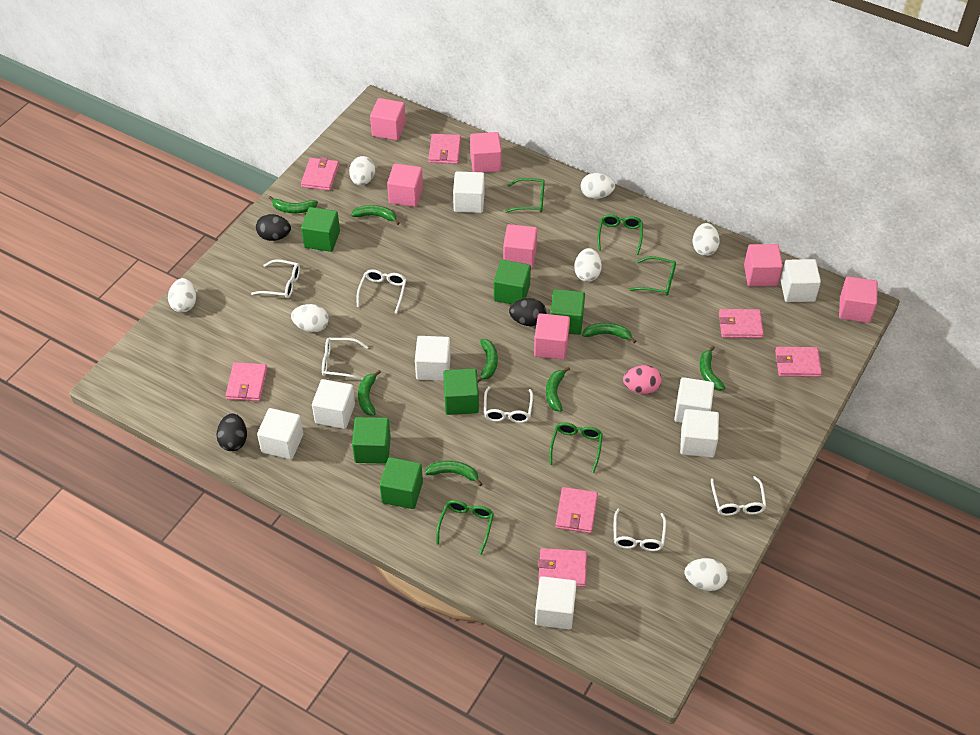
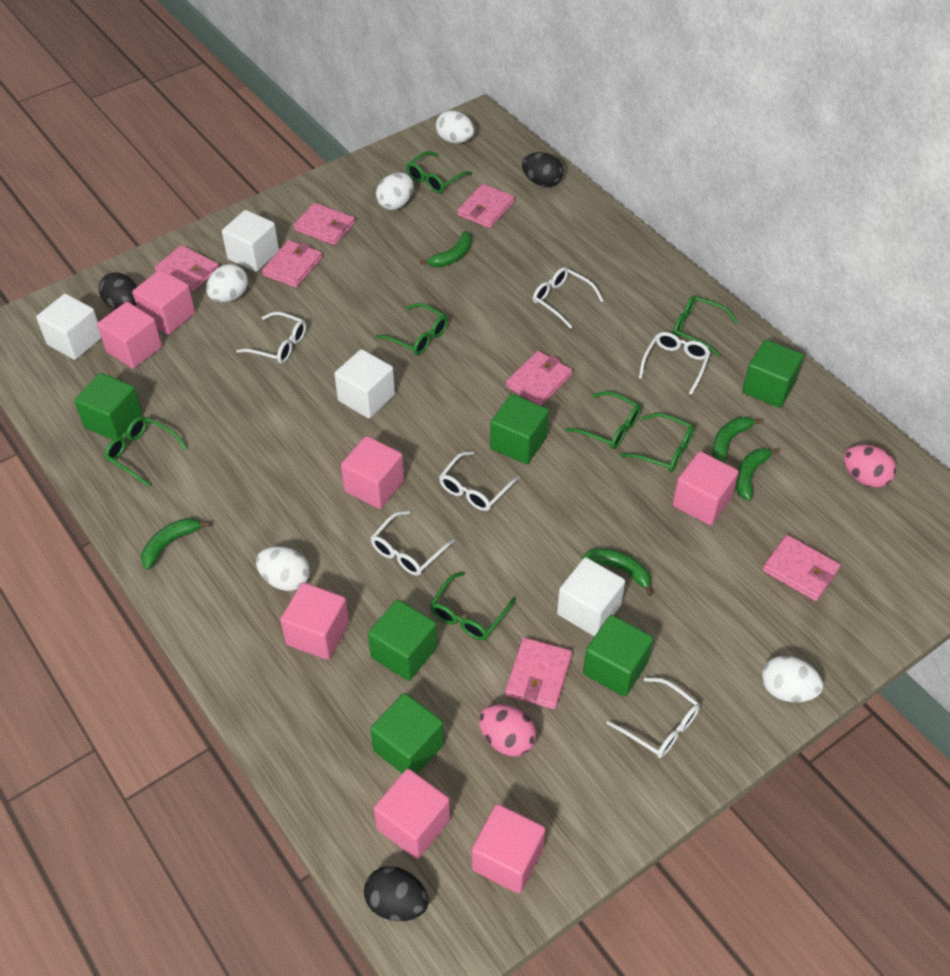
green banana: 8 -> 5
green glasses: 5 -> 7
pink egg: 1 -> 2
white cube: 8 -> 4
white egg: 7 -> 5

